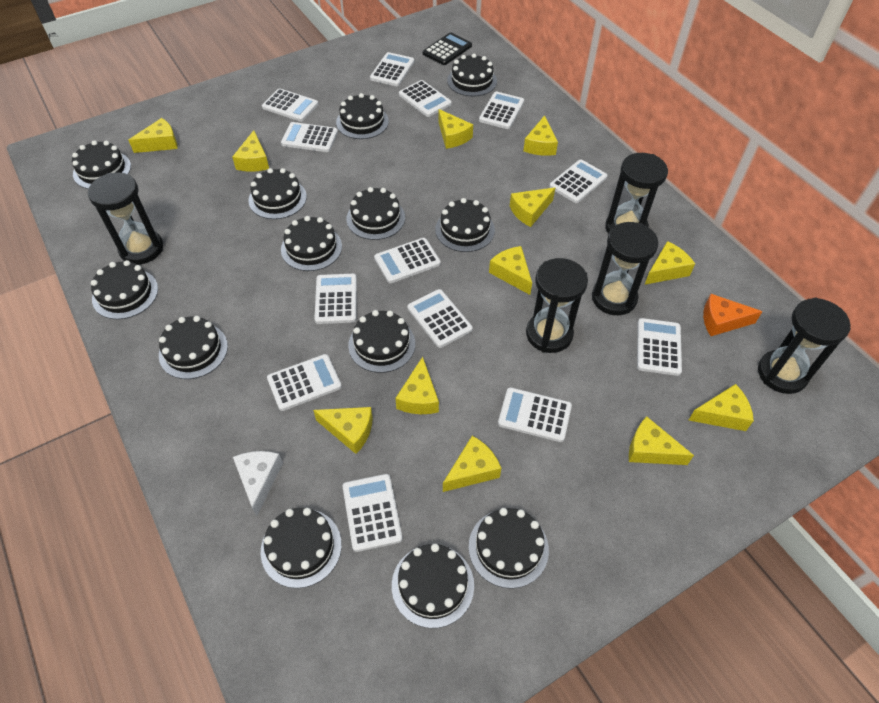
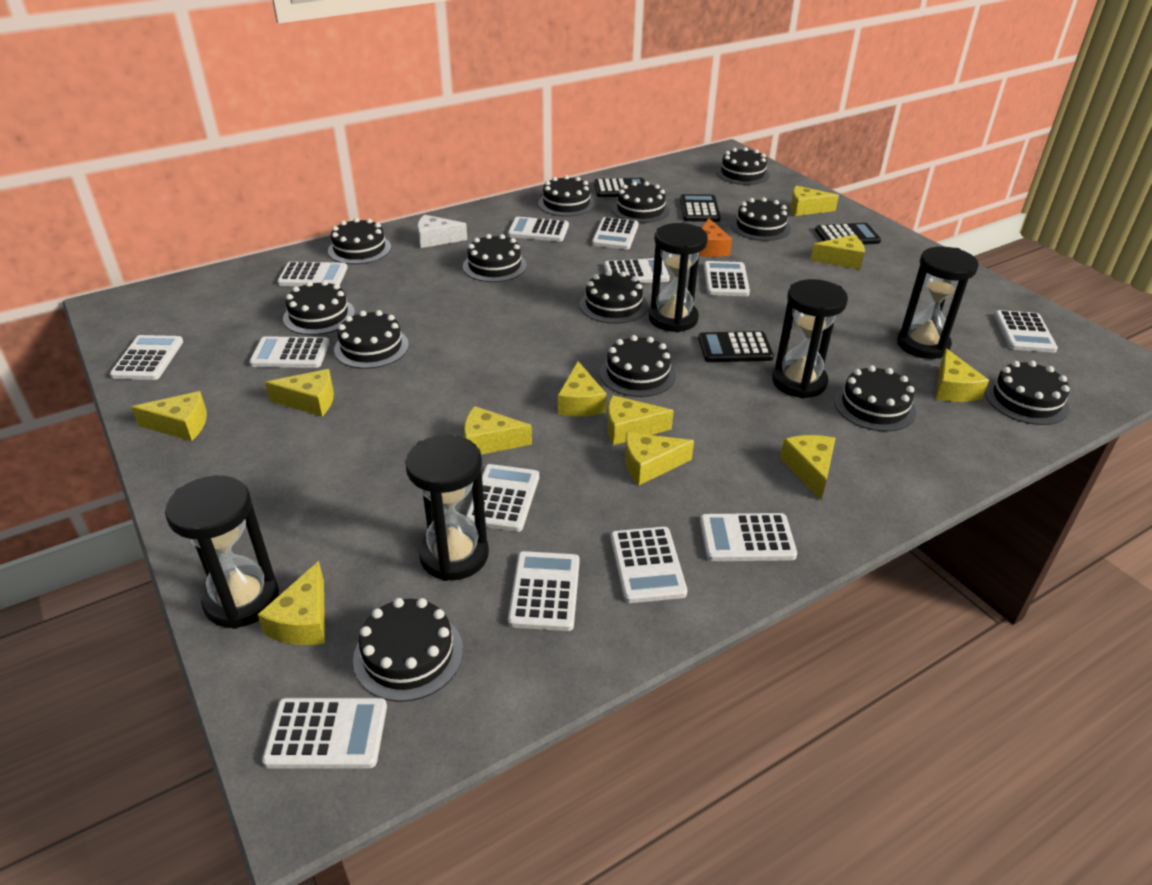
black calculator: 1 -> 4
yellow cheese: 12 -> 11

